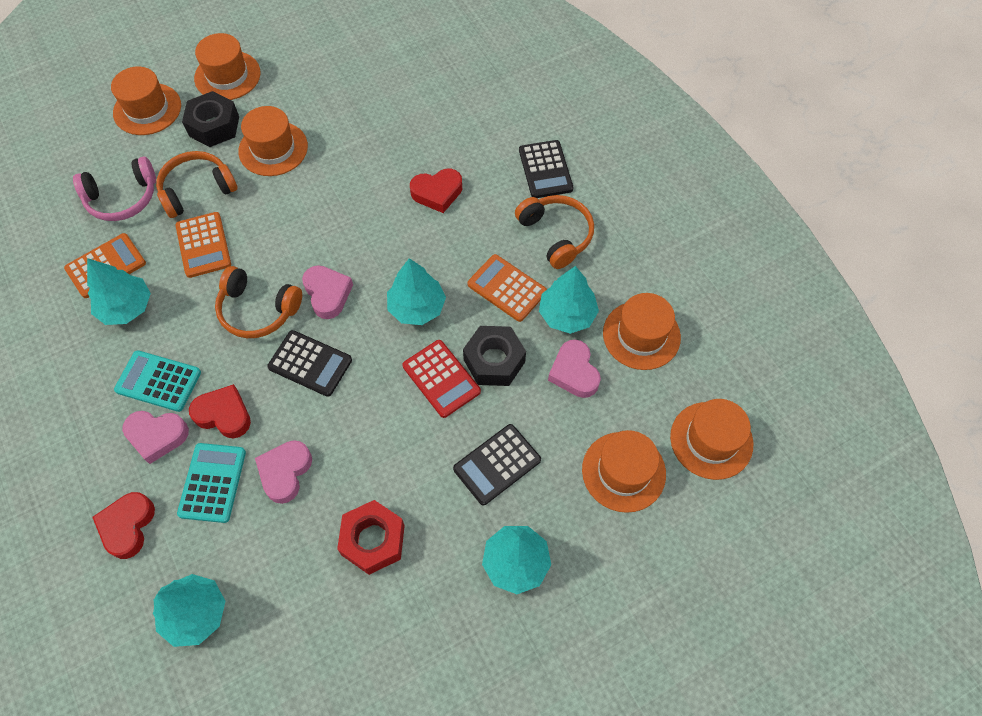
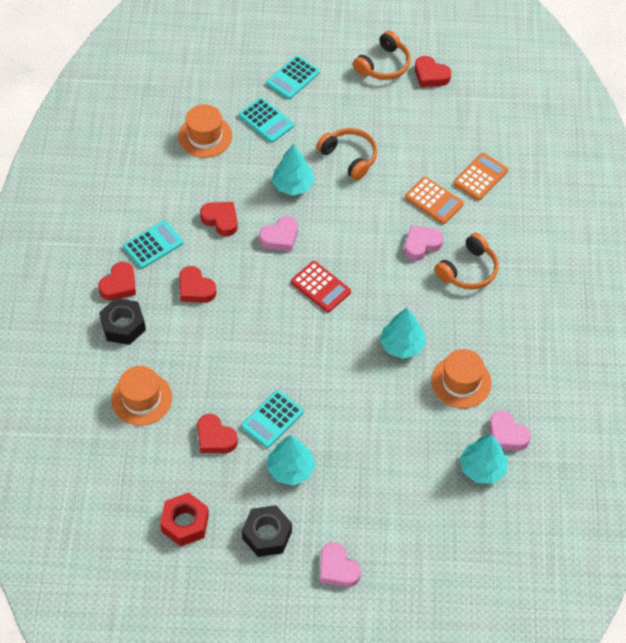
black calculator: 3 -> 0
orange calculator: 3 -> 2
orange hat: 6 -> 3
pink headphones: 1 -> 0
red heart: 3 -> 5
turquoise calculator: 2 -> 4
turquoise tree: 5 -> 4

